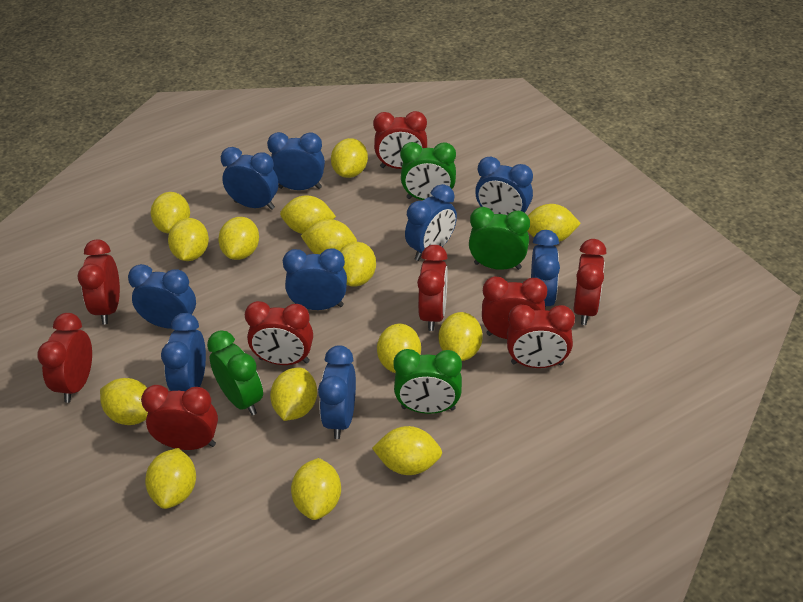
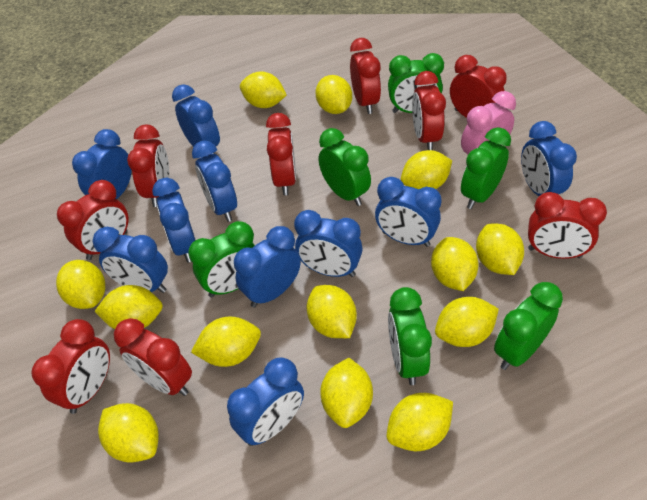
blue clock: 9 -> 10
green clock: 4 -> 6
pink clock: 0 -> 1
yellow lemon: 15 -> 13

